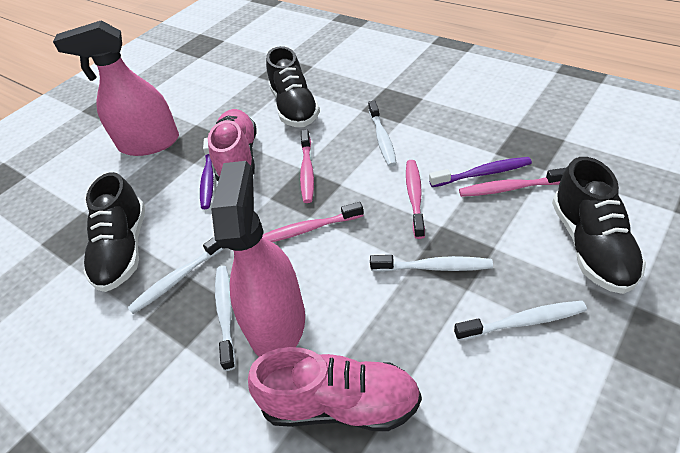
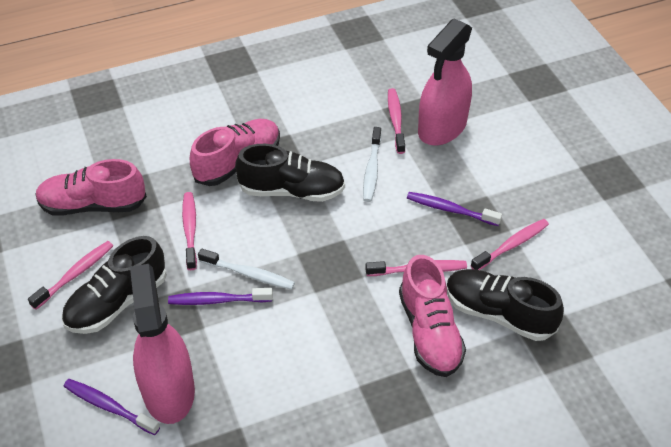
pink shoe: 2 -> 3
pink toothbrush: 4 -> 5
purple toothbrush: 2 -> 3
white toothbrush: 5 -> 2

